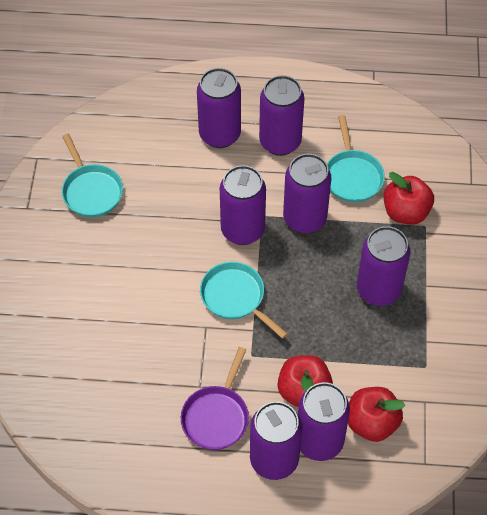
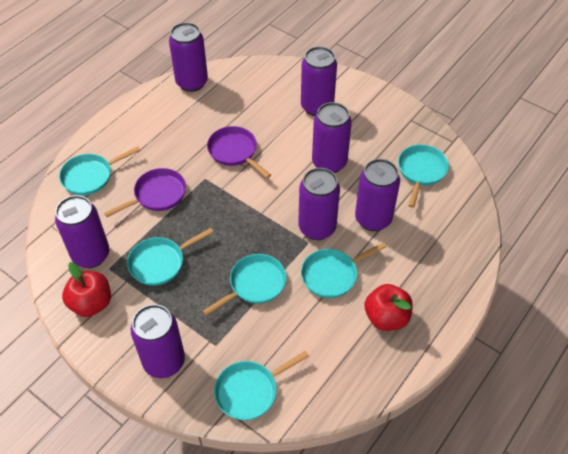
purple pan: 1 -> 2
red apple: 3 -> 2
turquoise pan: 3 -> 6

